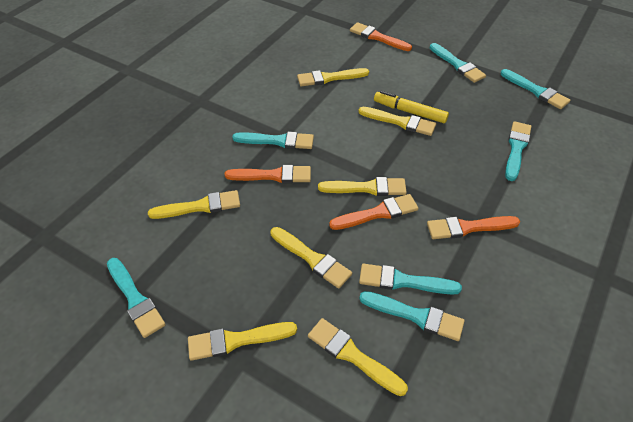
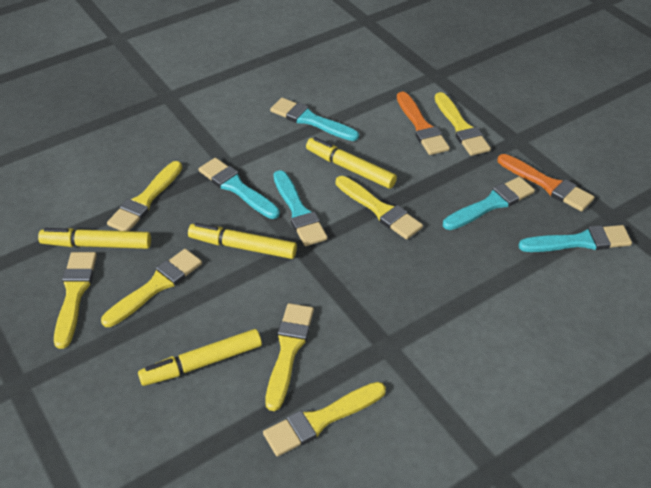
orange brush: 4 -> 2
turquoise brush: 7 -> 5
yellow marker: 1 -> 4

